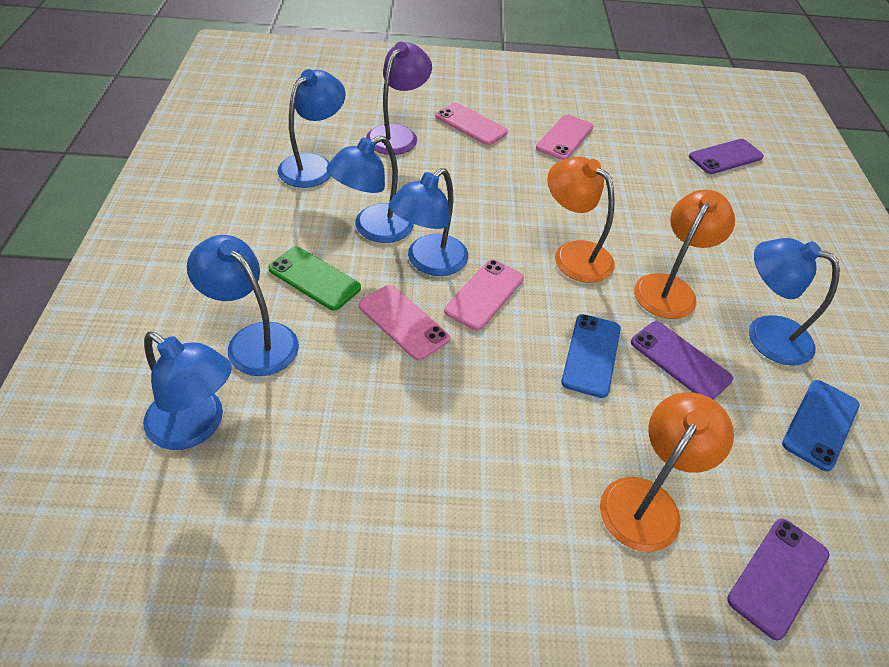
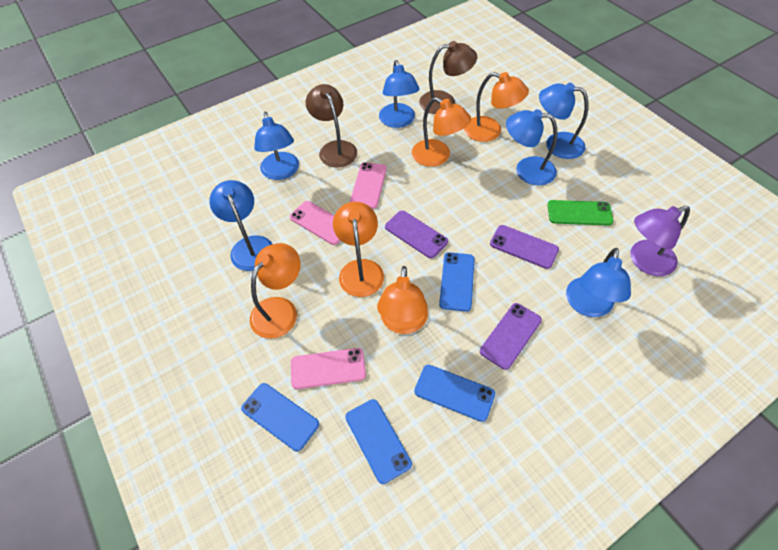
blue phone: 2 -> 4
brown lamp: 0 -> 2
orange lamp: 3 -> 5
pink phone: 4 -> 3

